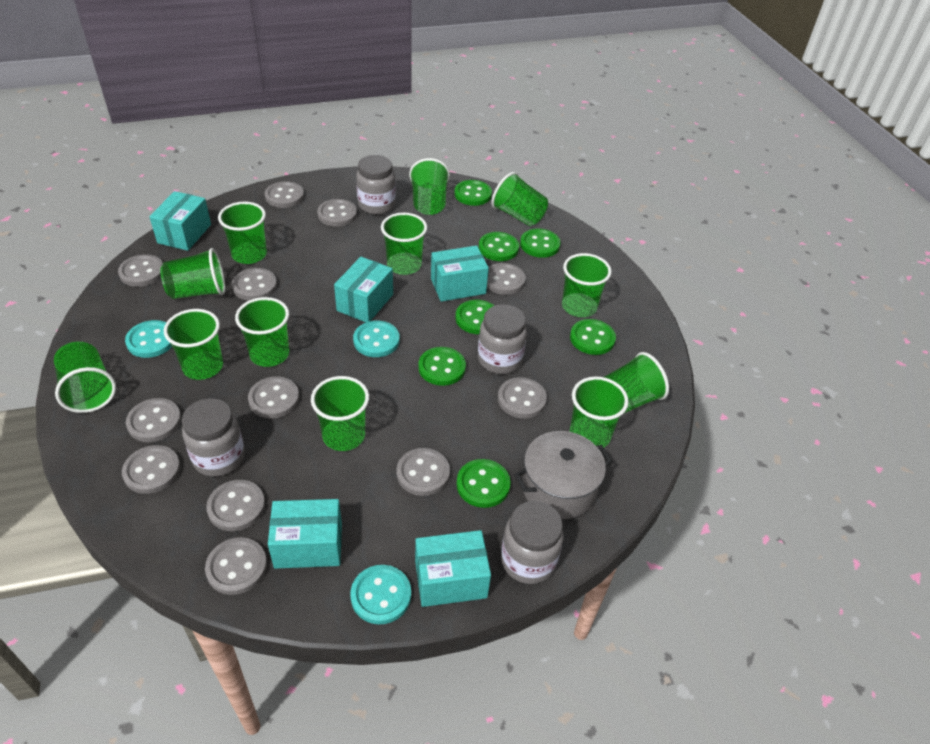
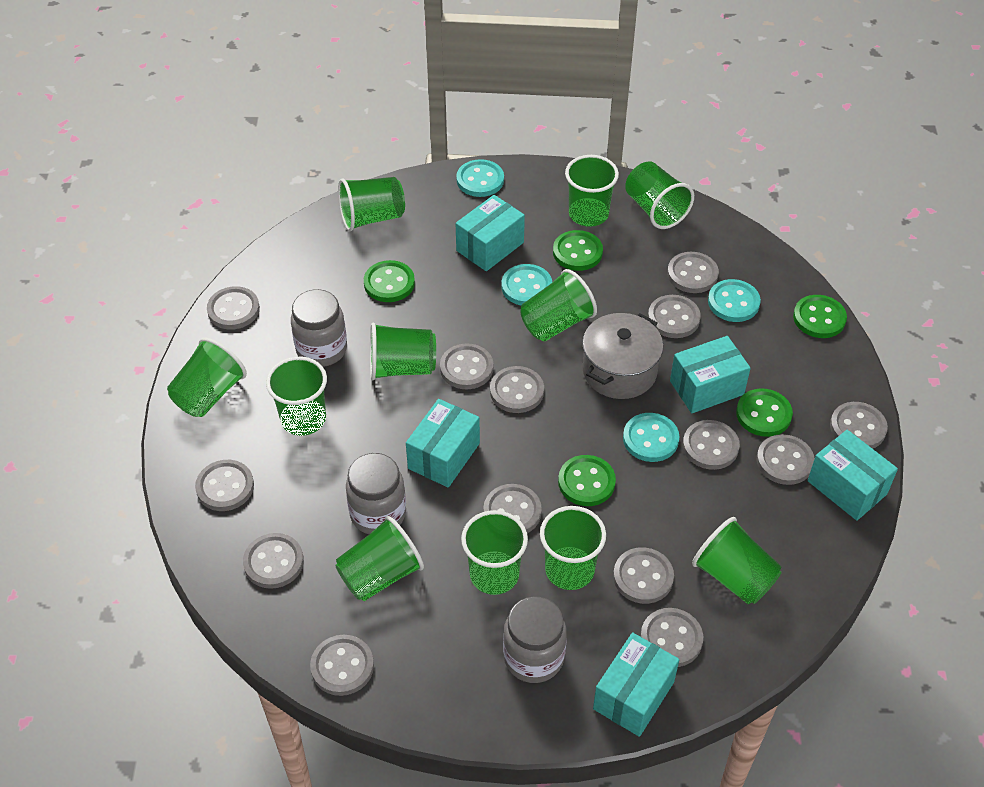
green button: 7 -> 5
green cup: 12 -> 11
grey button: 12 -> 14
grey jar: 4 -> 3
turquoise button: 3 -> 4

